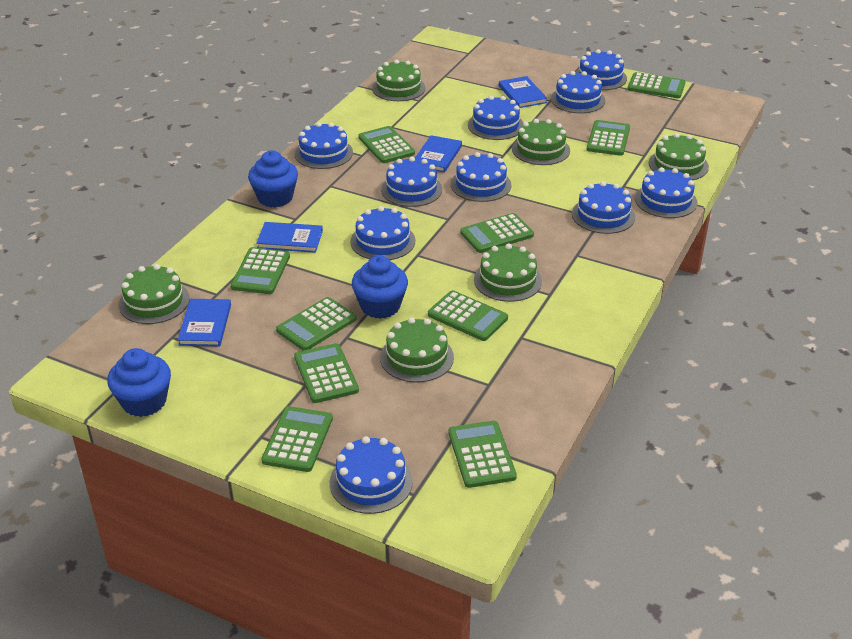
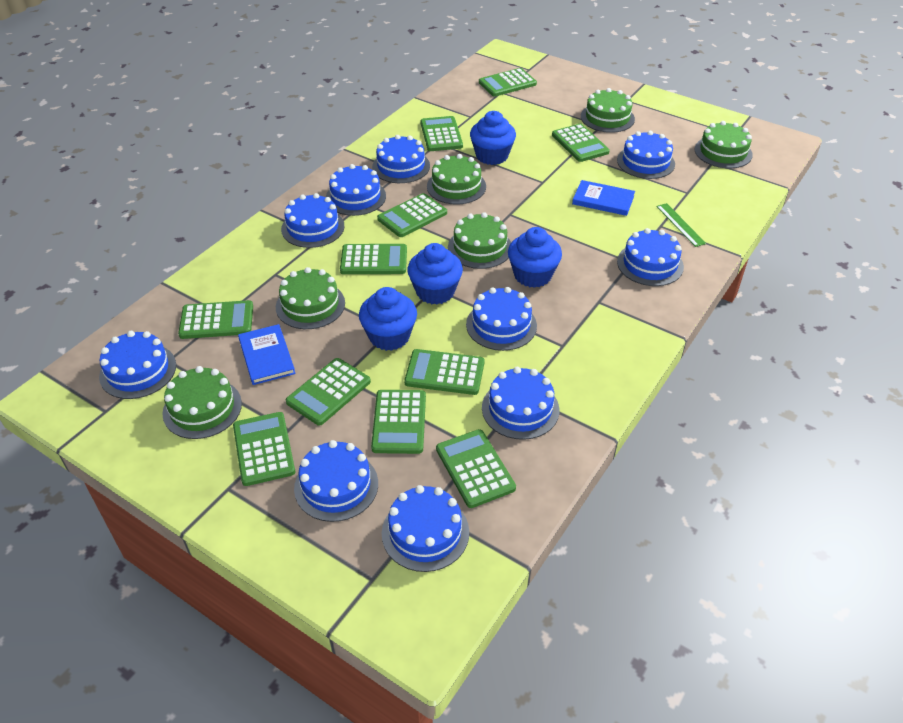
blue book: 4 -> 2
blue cupcake: 3 -> 4
green calculator: 10 -> 11
green ruler: 0 -> 1

